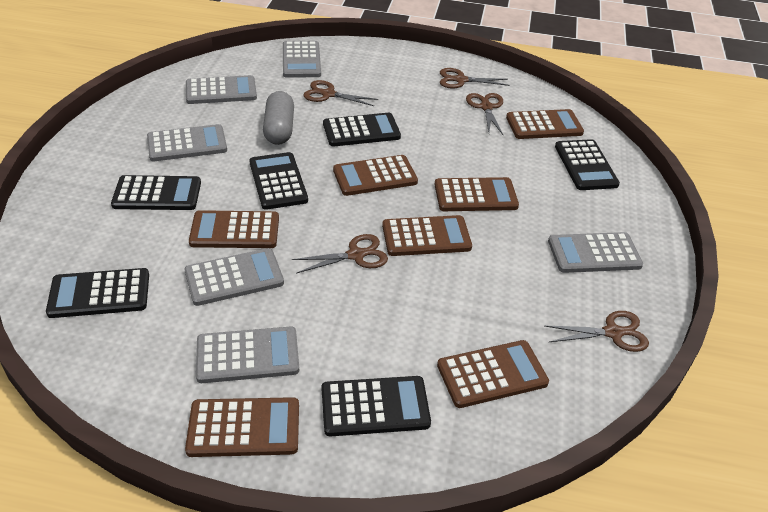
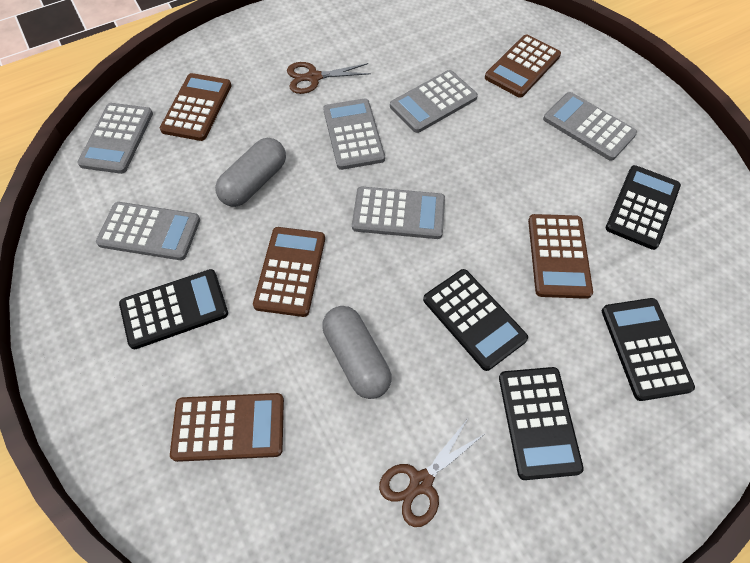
black calculator: 6 -> 5
brown calculator: 7 -> 5
brown scissors: 5 -> 2
grey capsule: 1 -> 2

